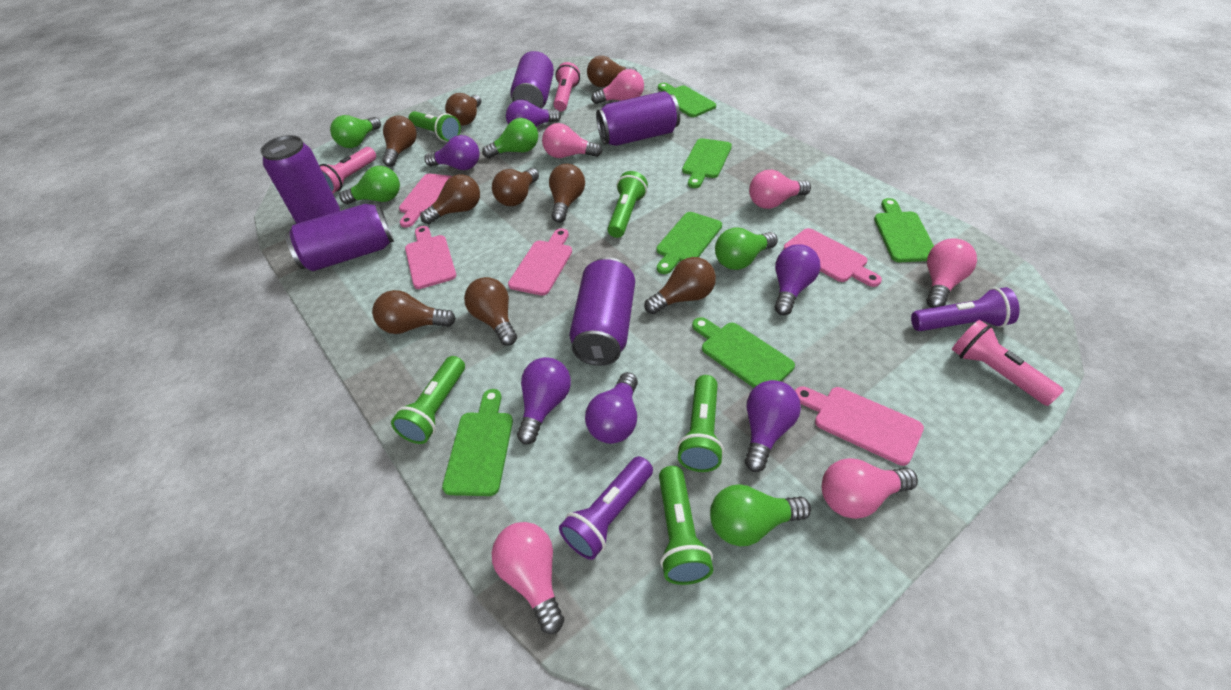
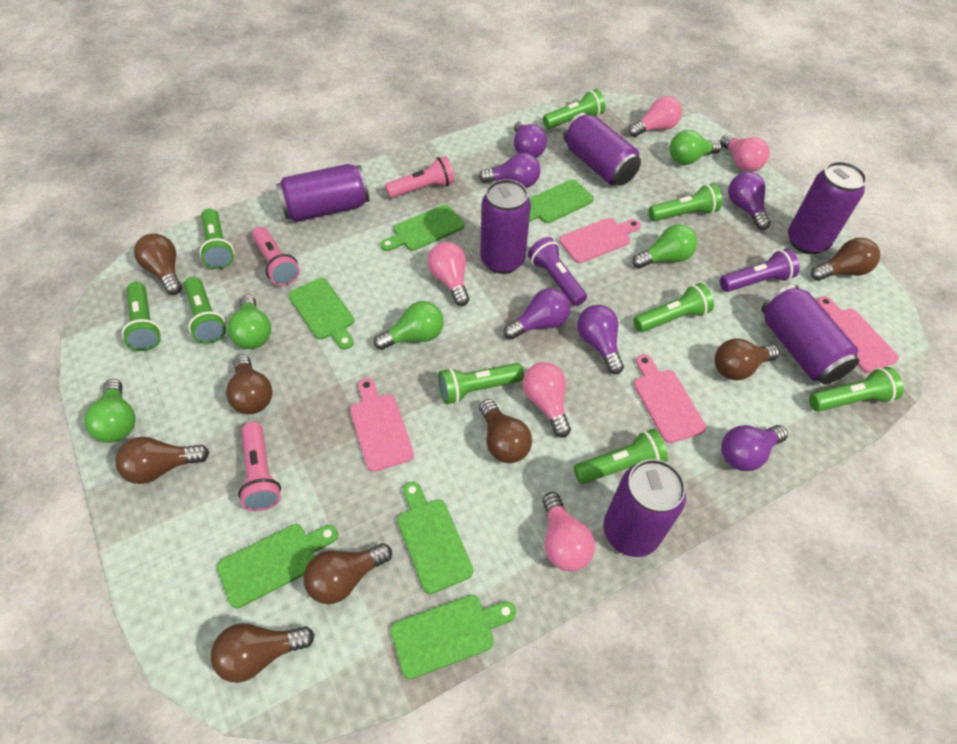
brown light bulb: 9 -> 8
green flashlight: 5 -> 9
pink cutting board: 5 -> 4
pink light bulb: 6 -> 5
purple can: 5 -> 6

